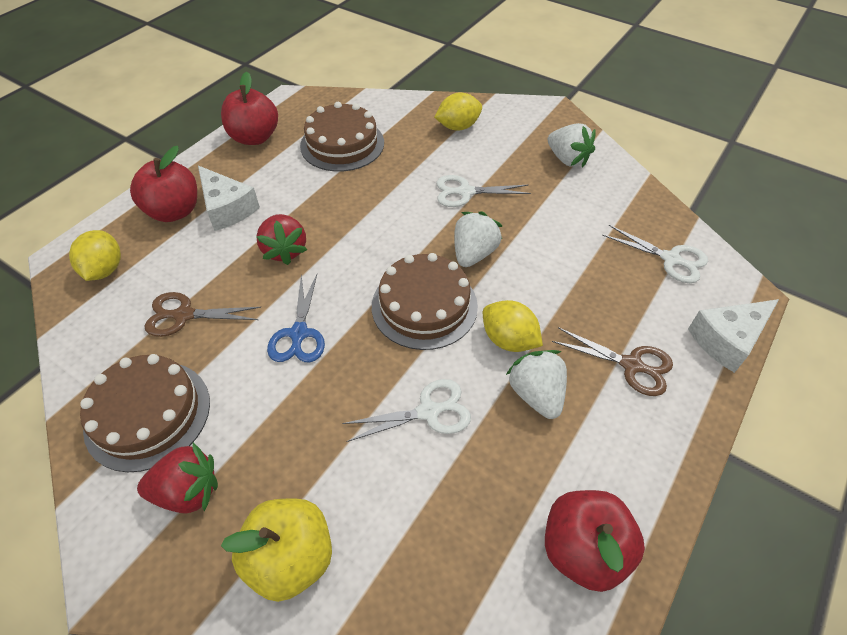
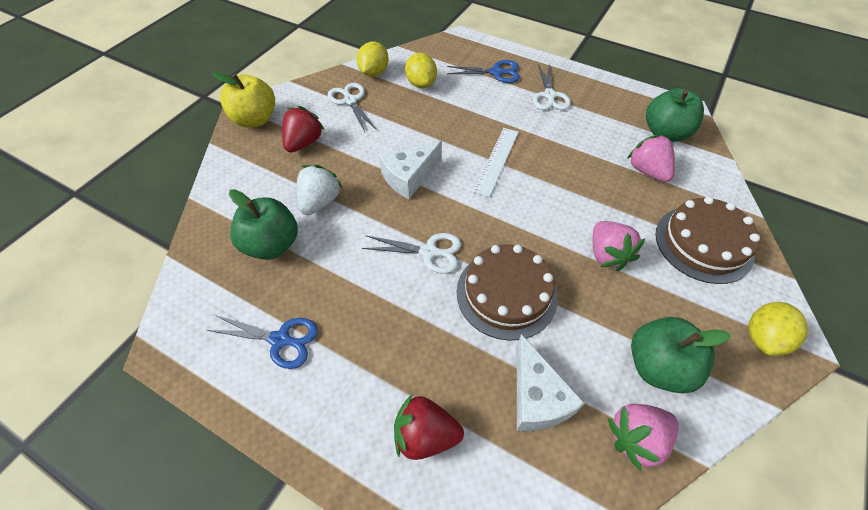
blue scissors: 1 -> 2
brown cake: 3 -> 2
brown scissors: 2 -> 0
green apple: 0 -> 3
pink strawberry: 0 -> 3
red apple: 3 -> 0
white ruler: 0 -> 1
white strawberry: 3 -> 1

